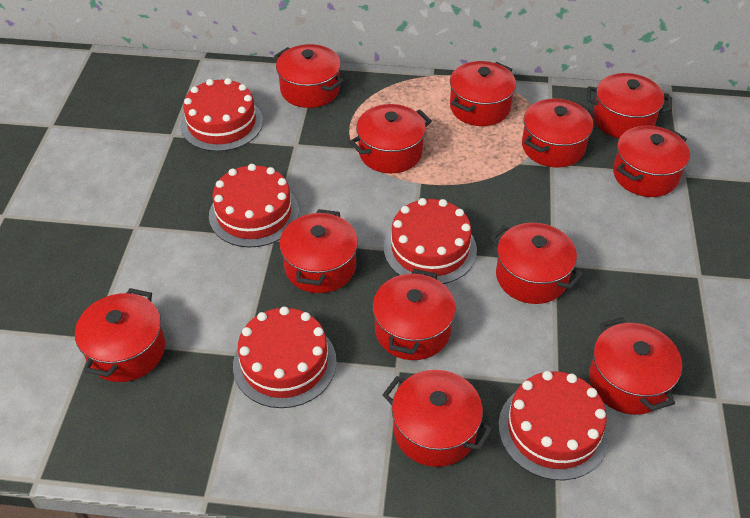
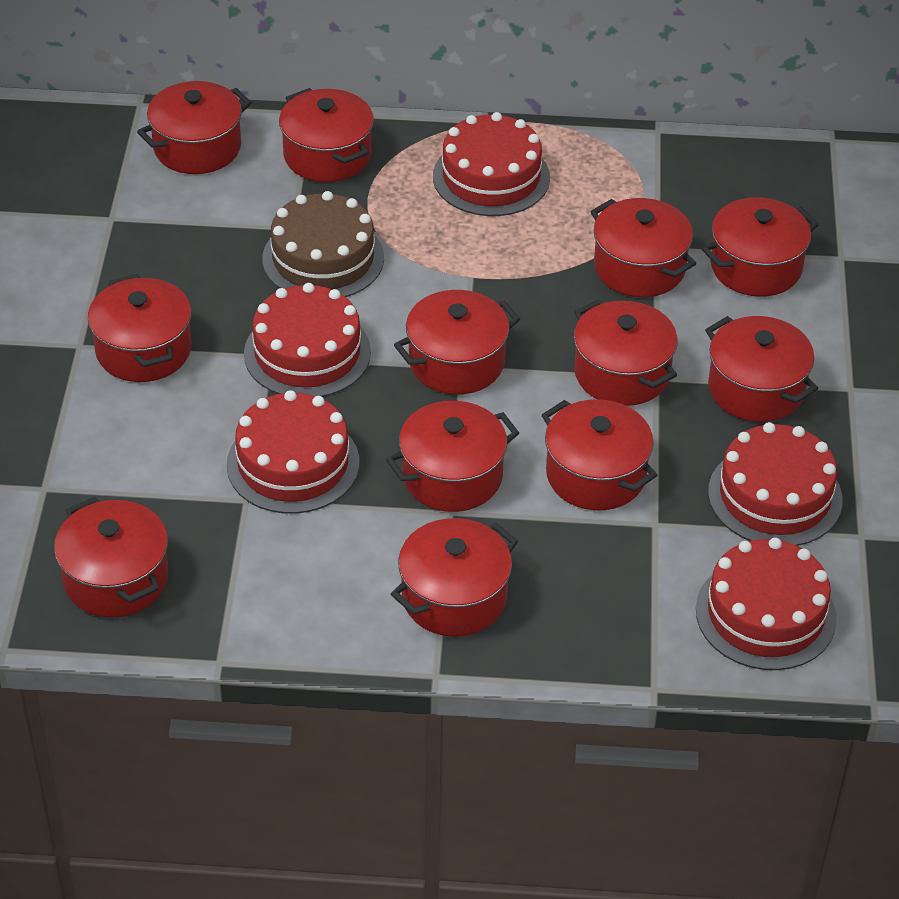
brown cake: 0 -> 1

